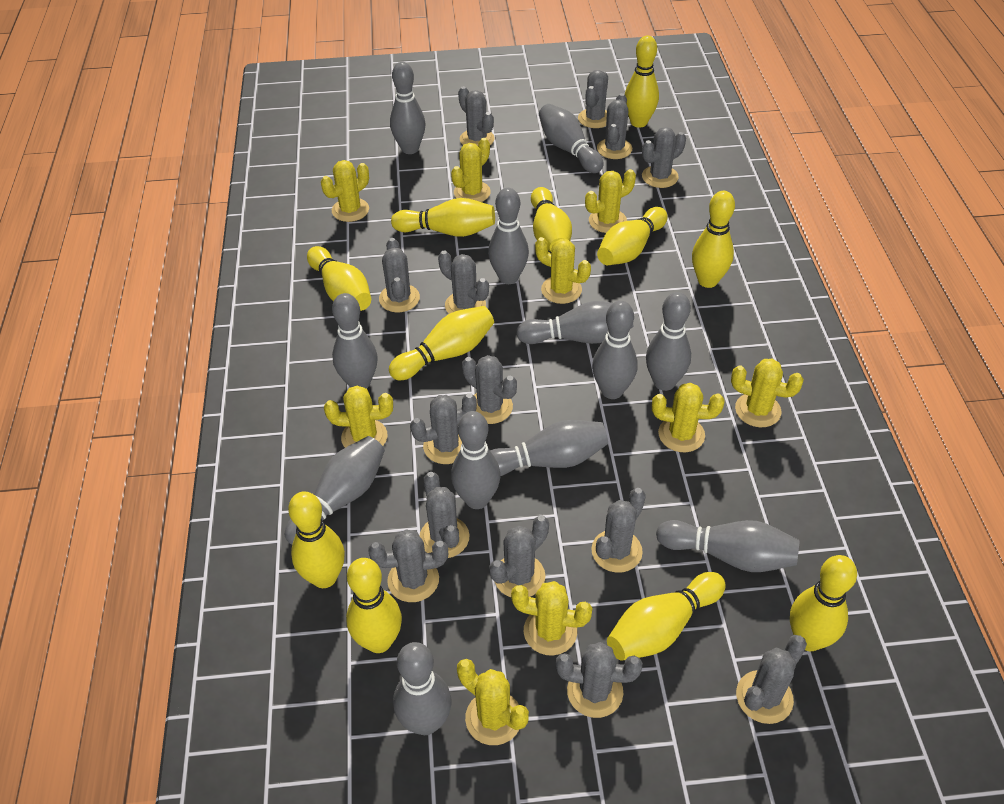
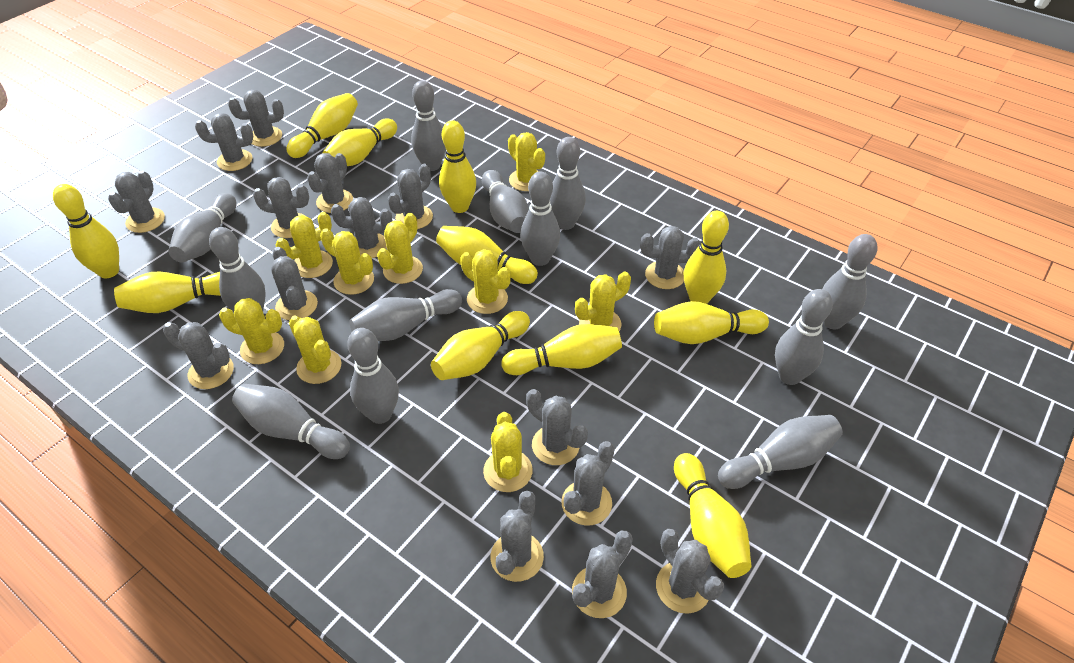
grey cactus: 14 -> 15

